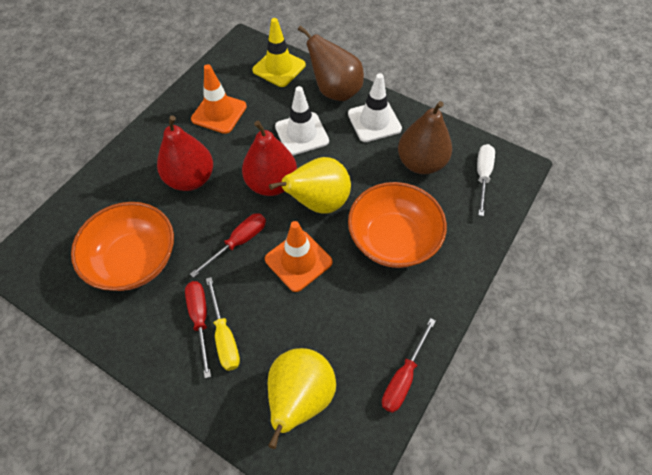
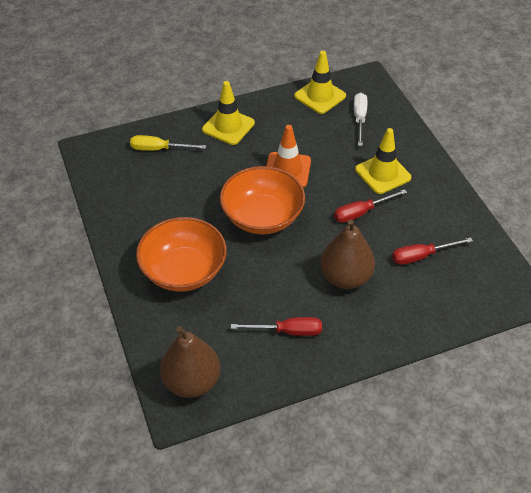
orange traffic cone: 2 -> 1
red pear: 2 -> 0
white traffic cone: 2 -> 0
yellow pear: 2 -> 0
yellow traffic cone: 1 -> 3

